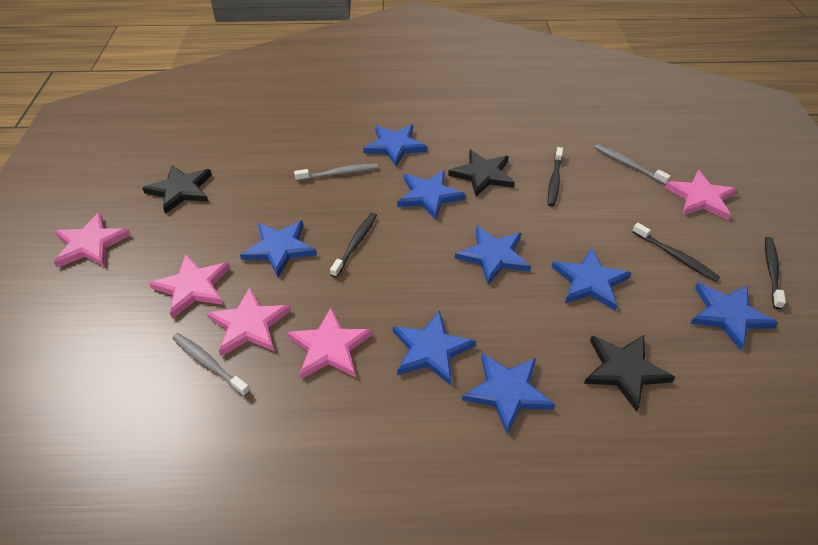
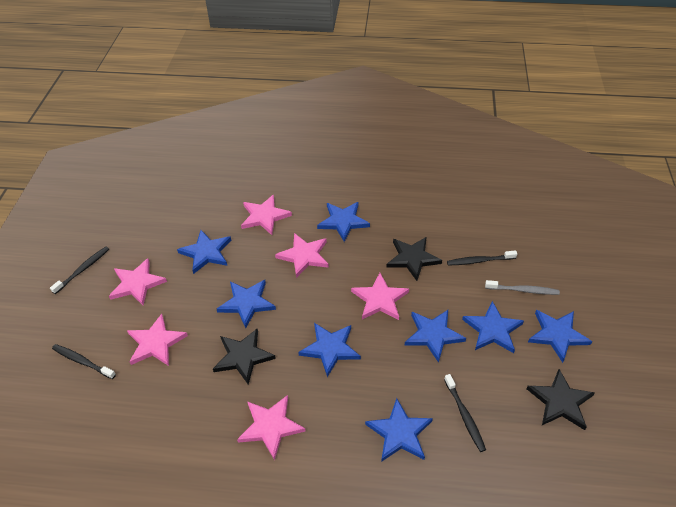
grey toothbrush: 3 -> 1
pink star: 5 -> 6

